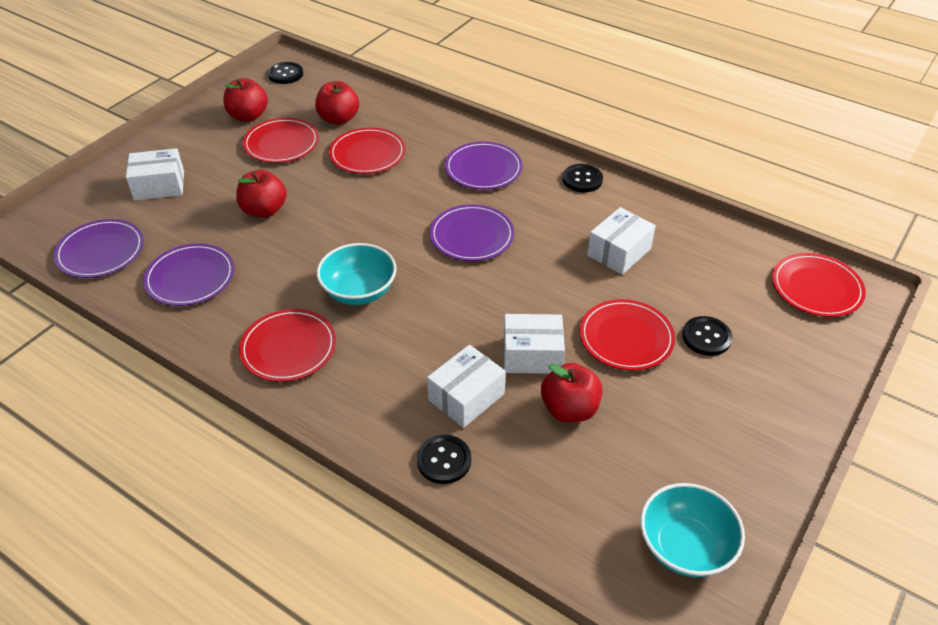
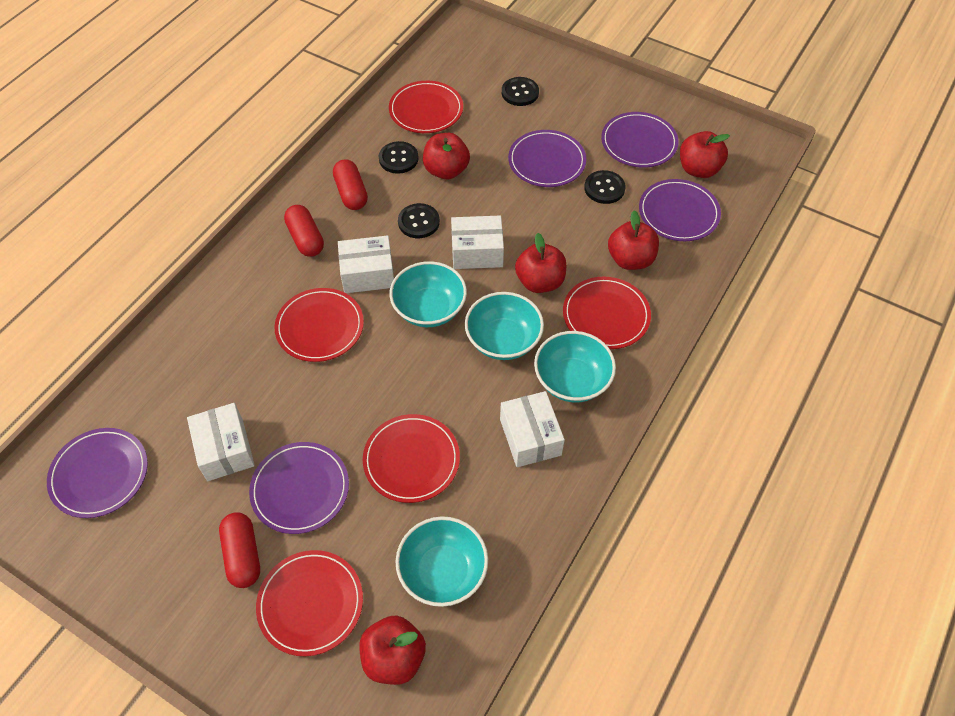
purple plate: 4 -> 5
red apple: 4 -> 5
red capsule: 0 -> 3
turquoise bowl: 2 -> 4

